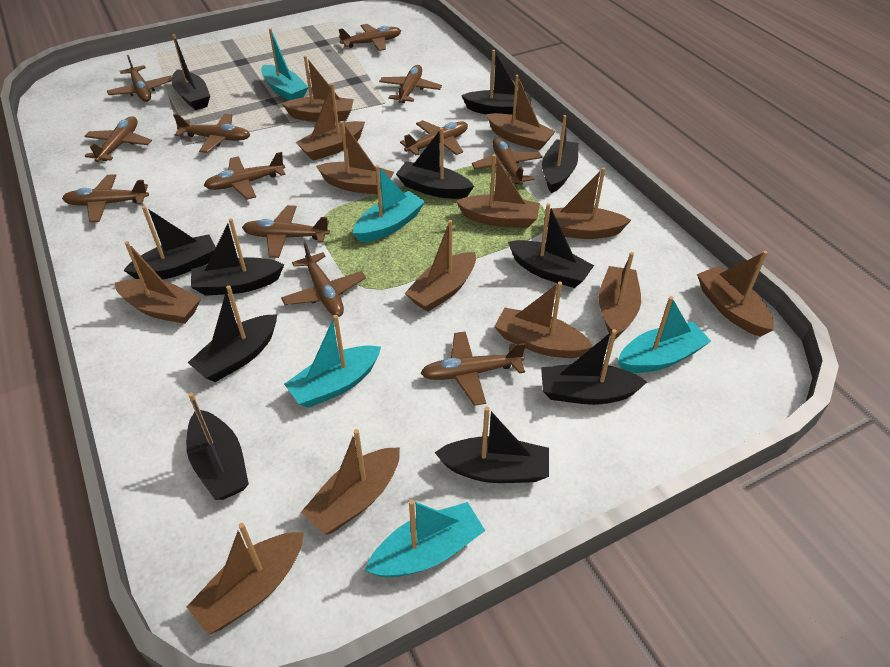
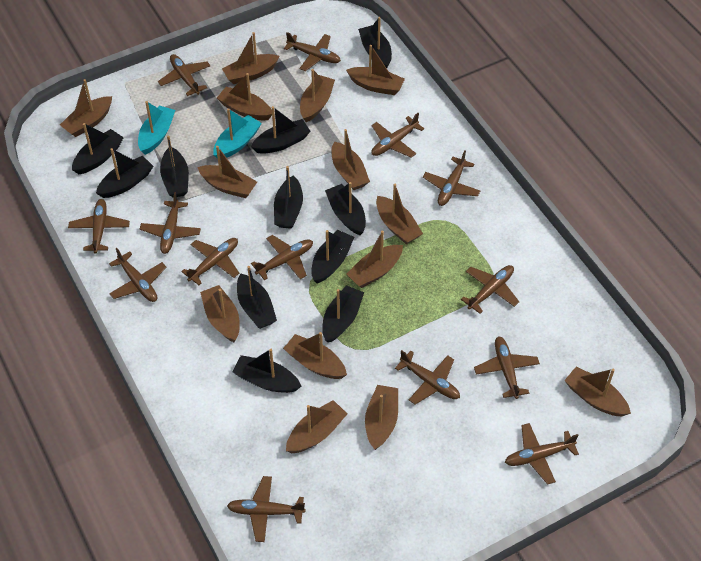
brown boat: 13 -> 14
brown plane: 12 -> 14
turquoise boat: 5 -> 2

